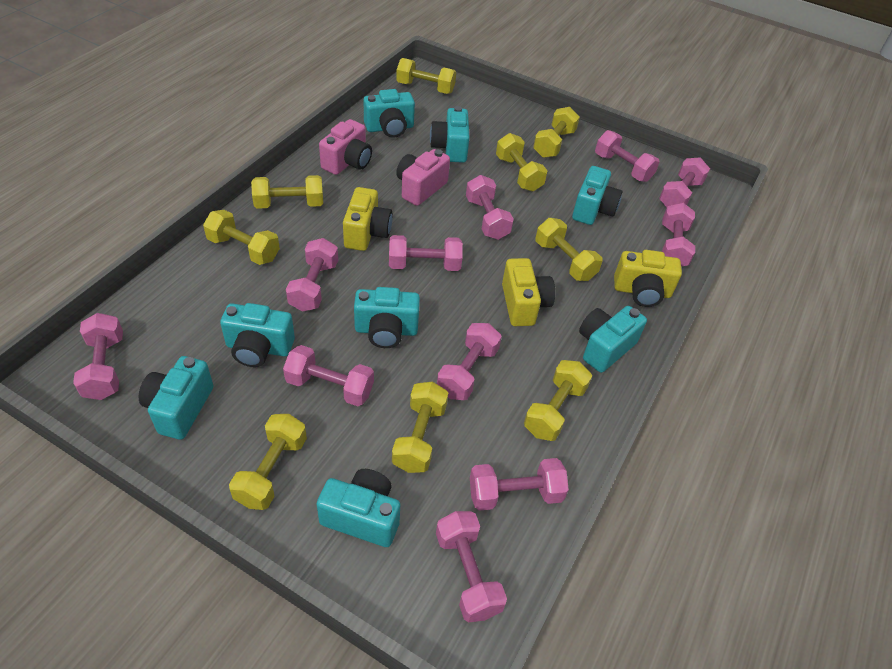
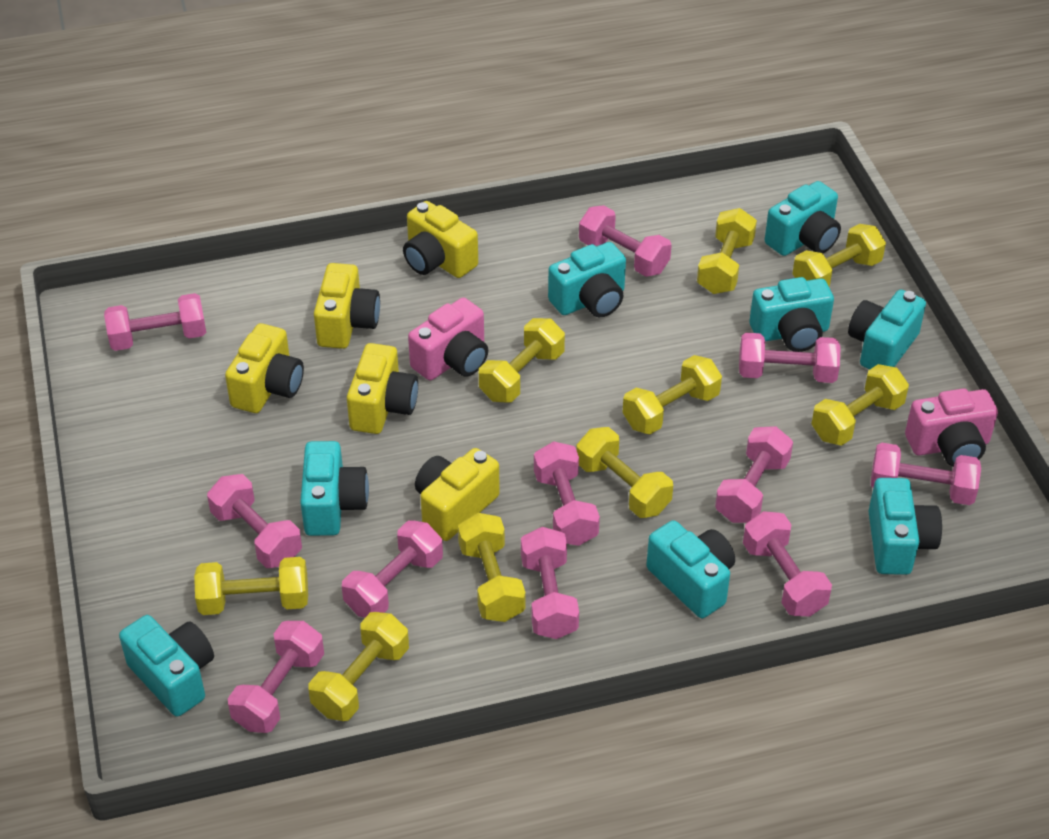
yellow camera: 3 -> 5

